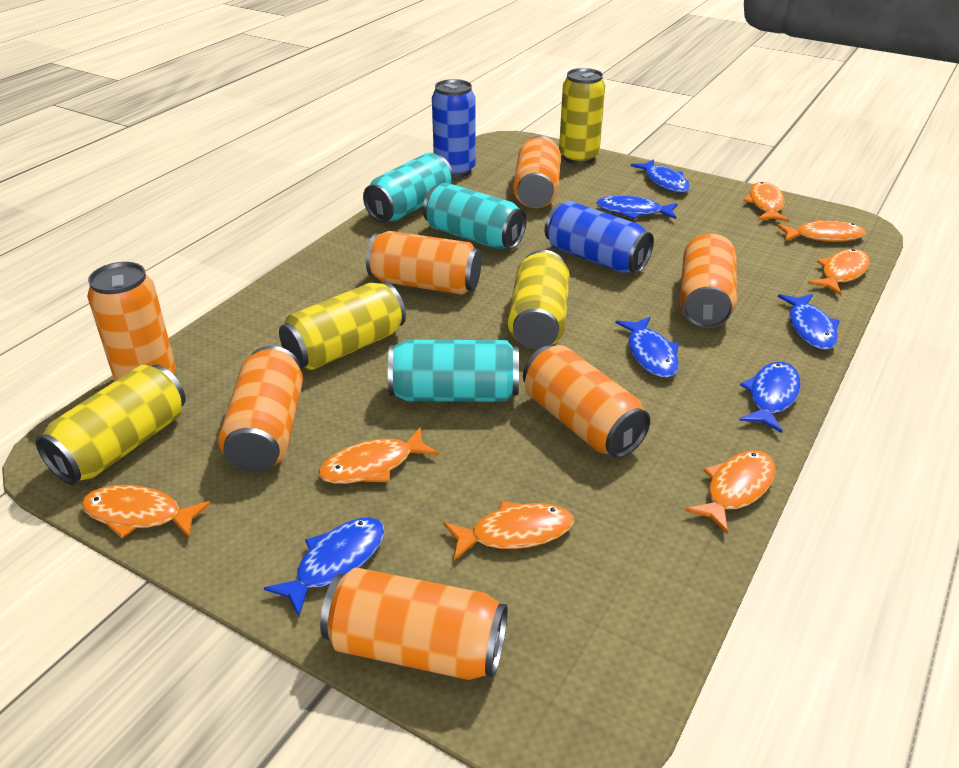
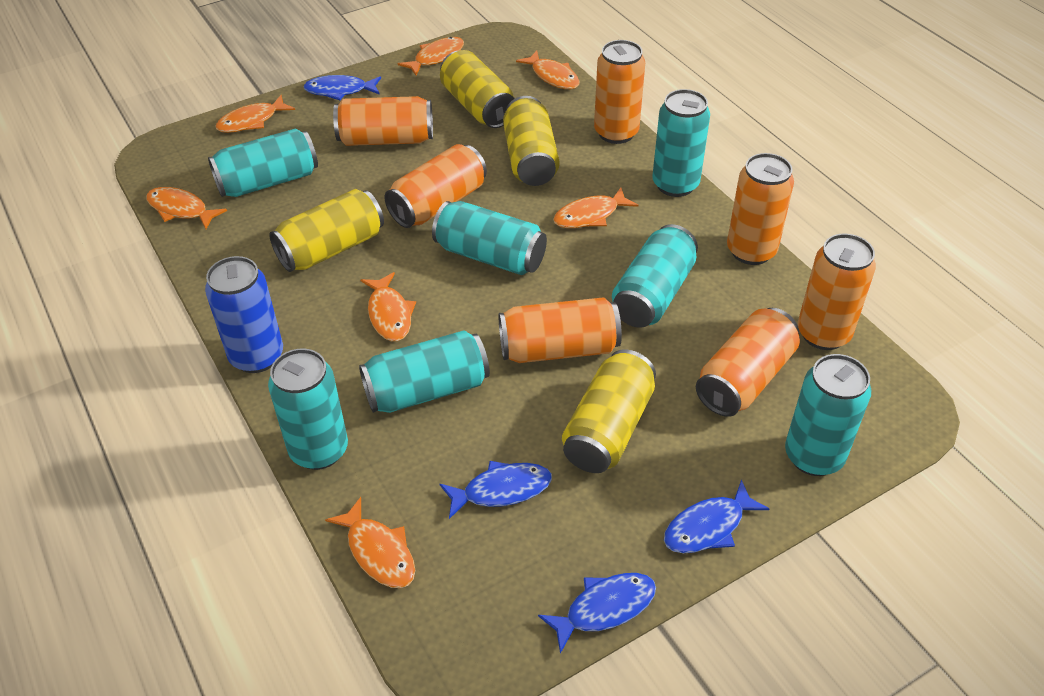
blue can: 2 -> 1
blue fish: 6 -> 4
turquoise can: 3 -> 7

